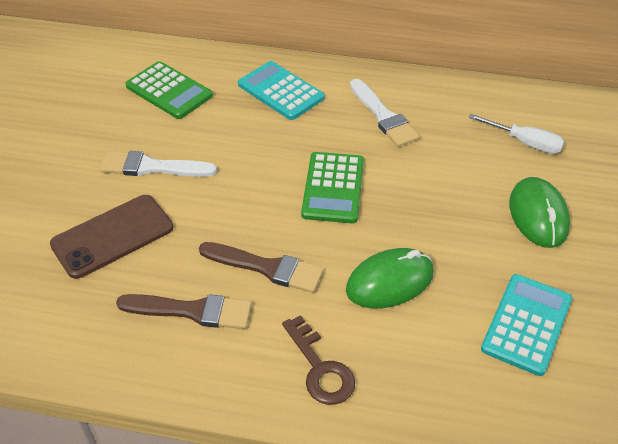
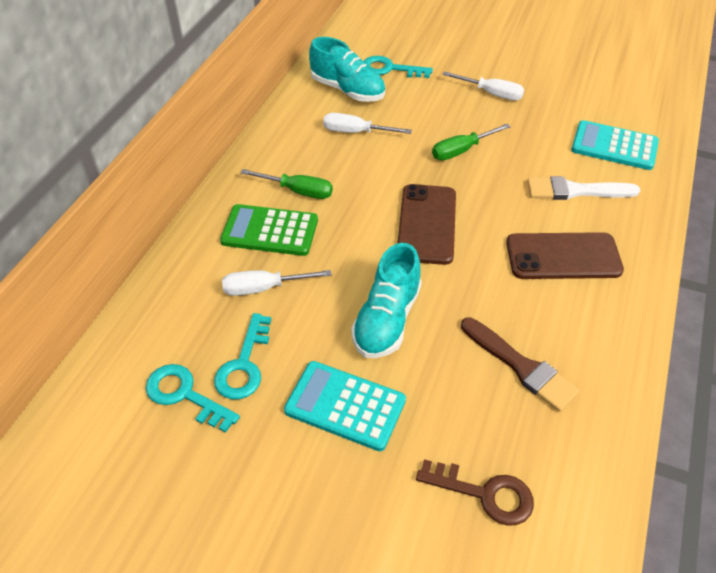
brown brush: 2 -> 1
brown phone: 1 -> 2
green calculator: 2 -> 1
green mouse: 2 -> 0
green screwdriver: 0 -> 2
turquoise key: 0 -> 3
turquoise shoe: 0 -> 2
white brush: 2 -> 1
white screwdriver: 1 -> 3

